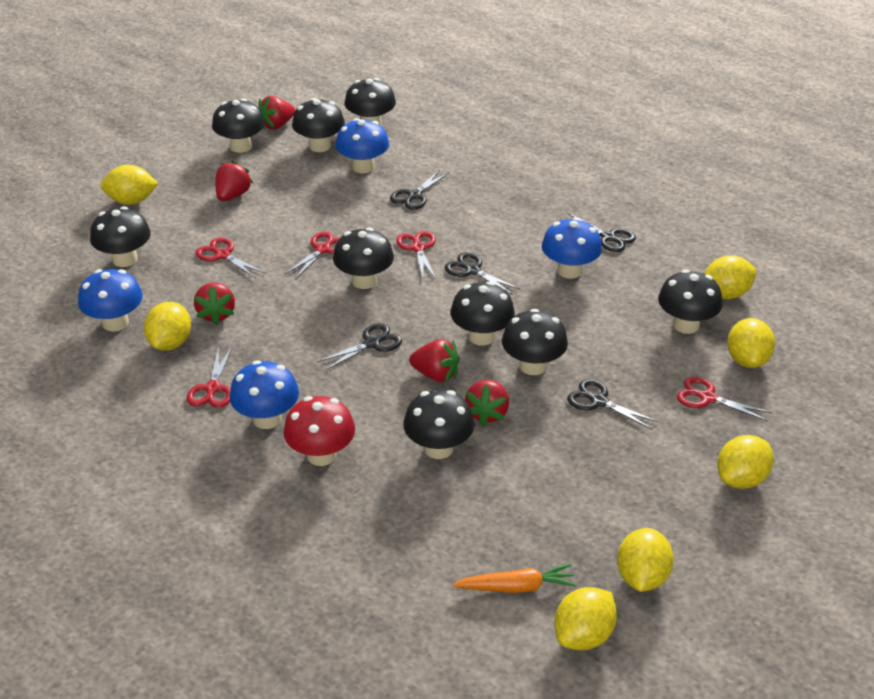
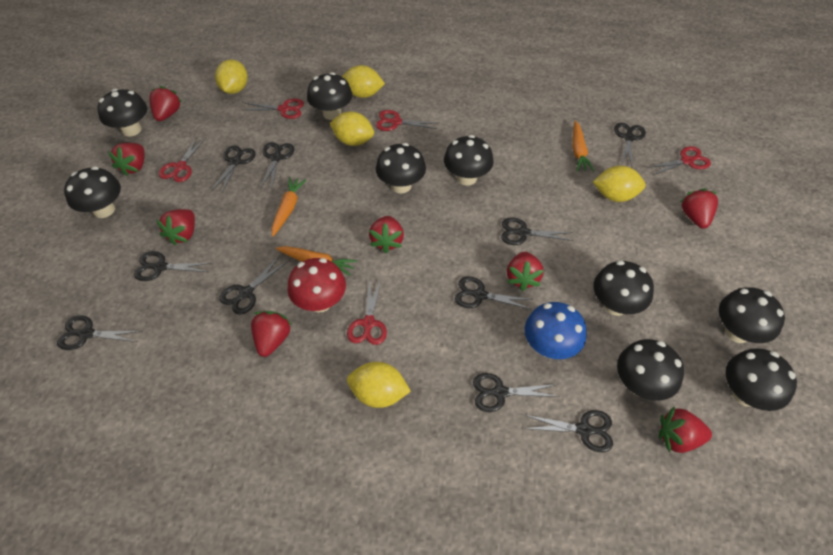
black scissors: 5 -> 10
blue mushroom: 4 -> 1
orange carrot: 1 -> 3
red strawberry: 5 -> 8
yellow lemon: 7 -> 5

